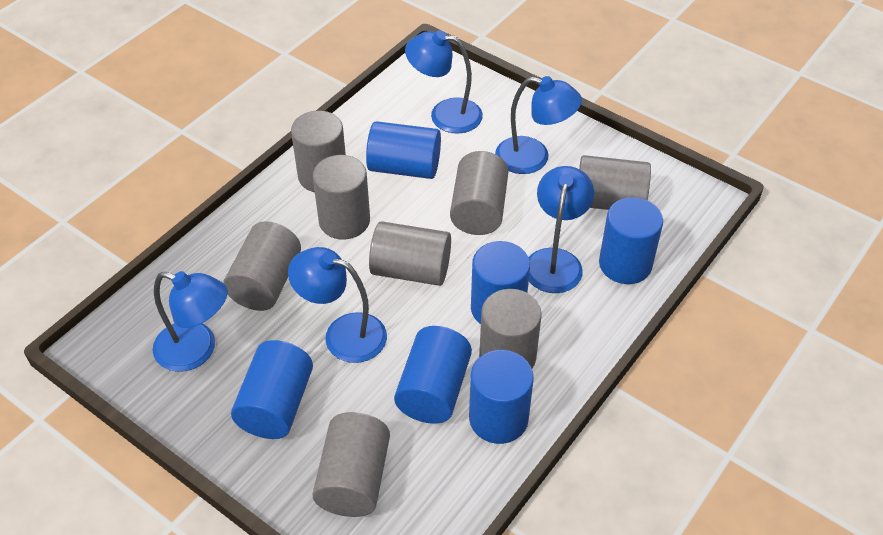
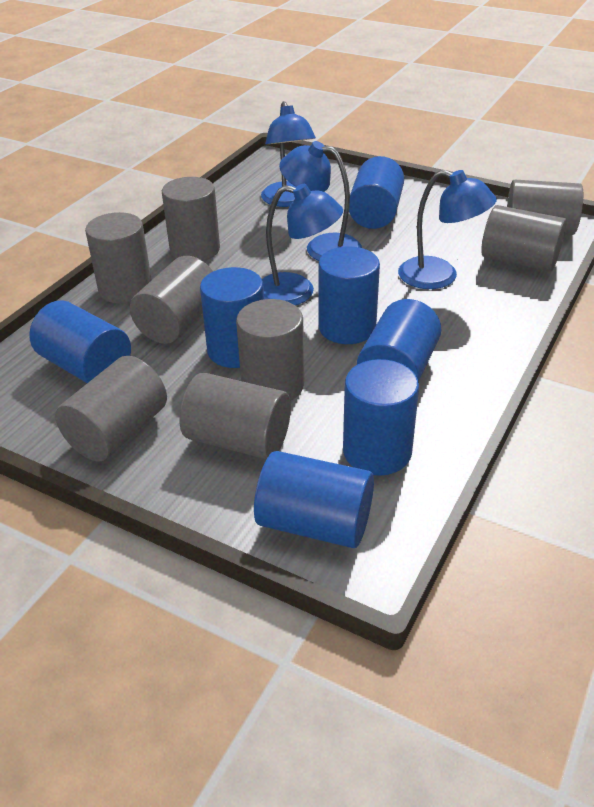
blue cylinder: 6 -> 7
blue lamp: 5 -> 4

